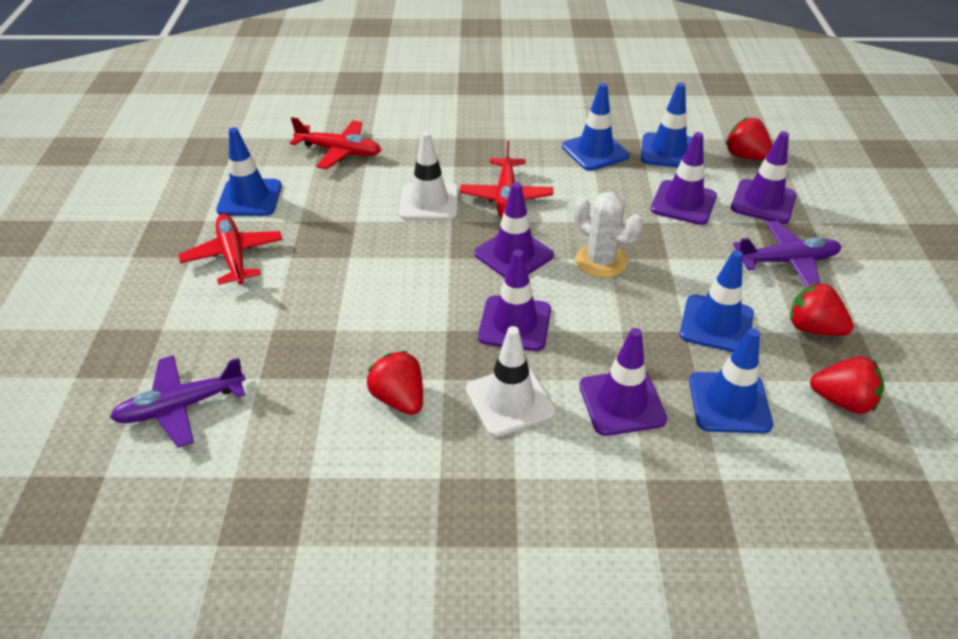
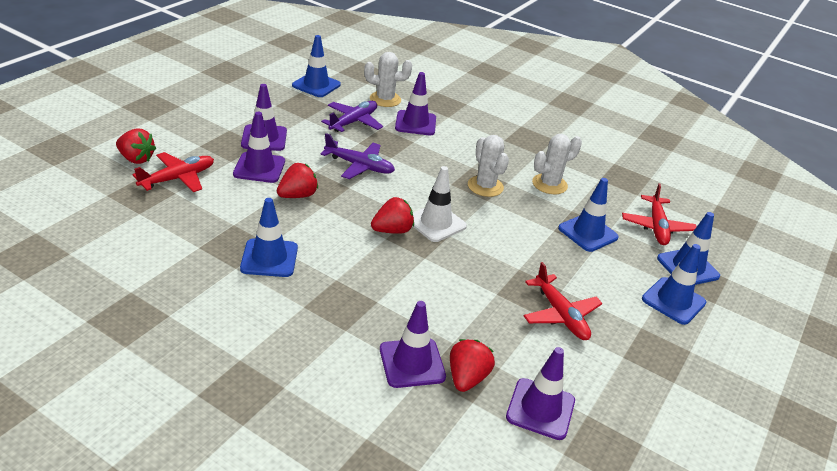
white cactus: 1 -> 3
white traffic cone: 2 -> 1

